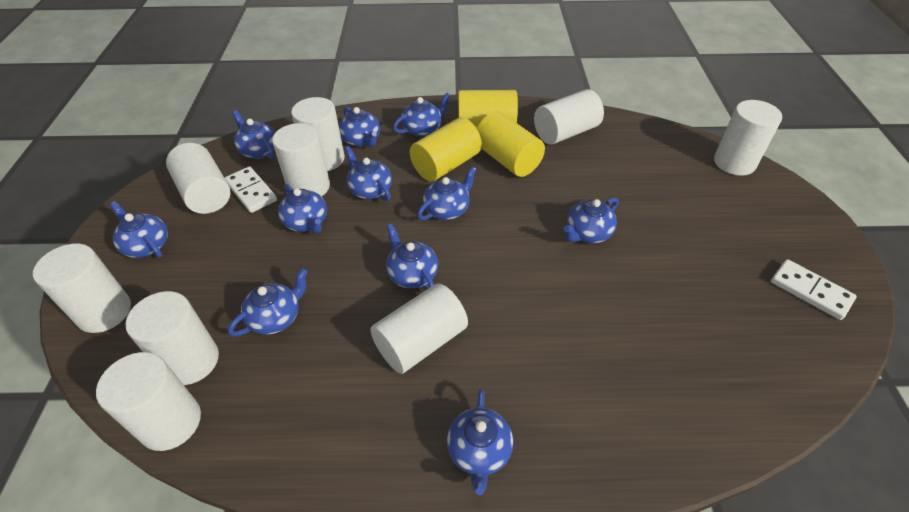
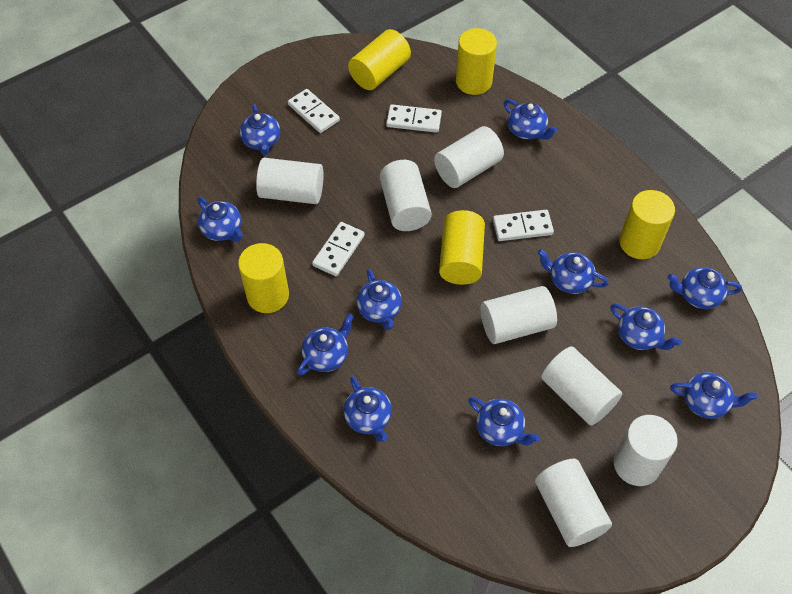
white cylinder: 9 -> 7
white domino: 2 -> 4
yellow cylinder: 3 -> 5

